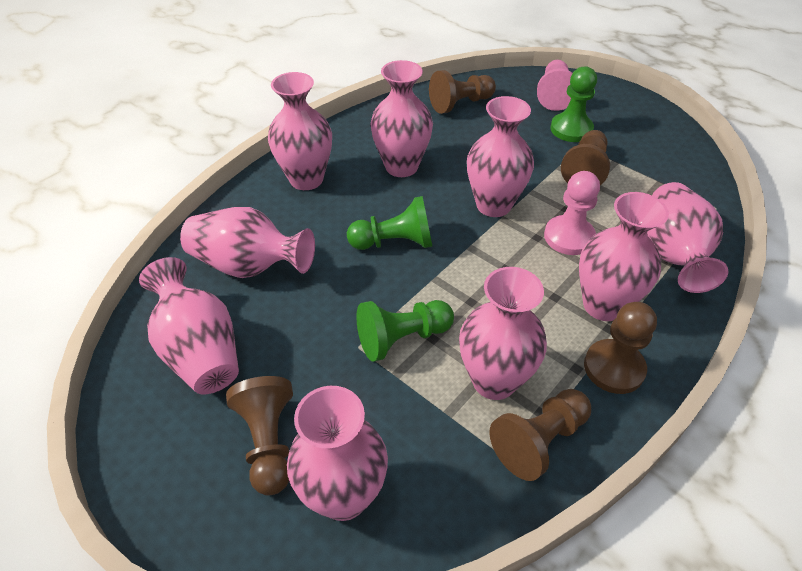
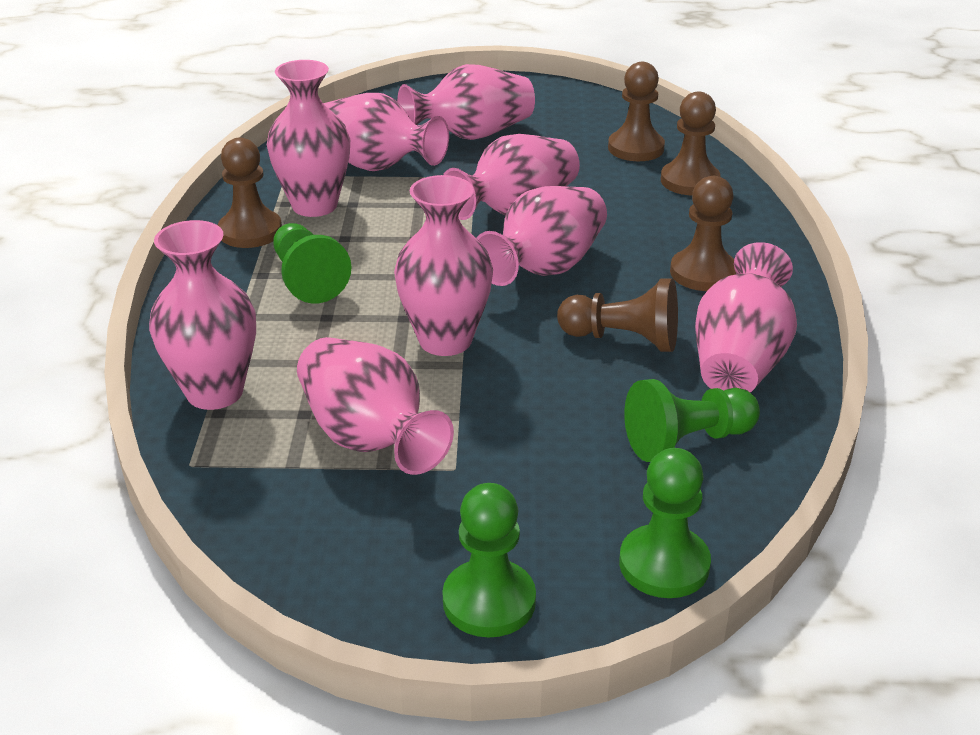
green pawn: 3 -> 4
pink pawn: 2 -> 0

